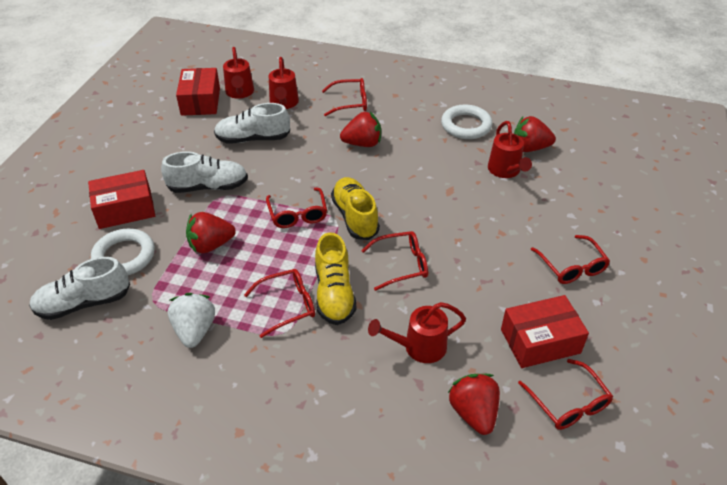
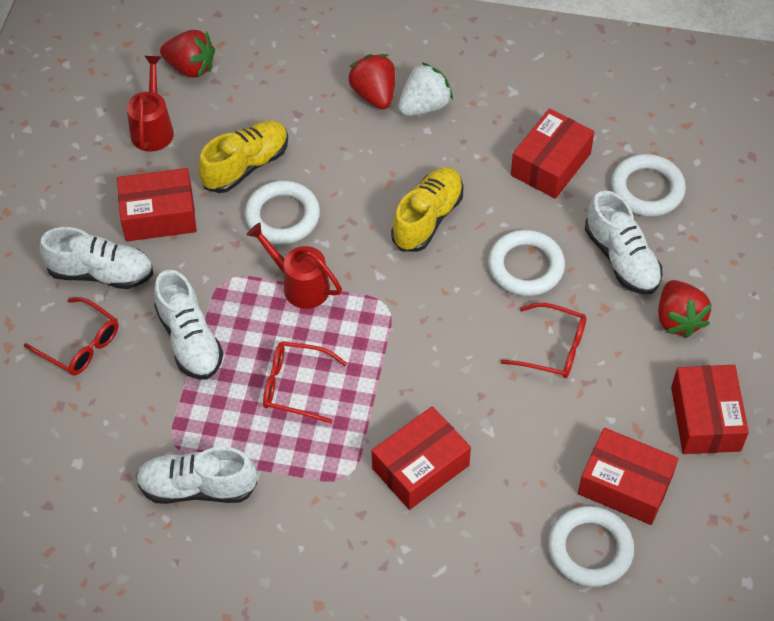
red box: 3 -> 5
red glasses: 6 -> 3
red strawberry: 4 -> 3
red watering can: 4 -> 2
white ring: 2 -> 4
white shoe: 3 -> 4

